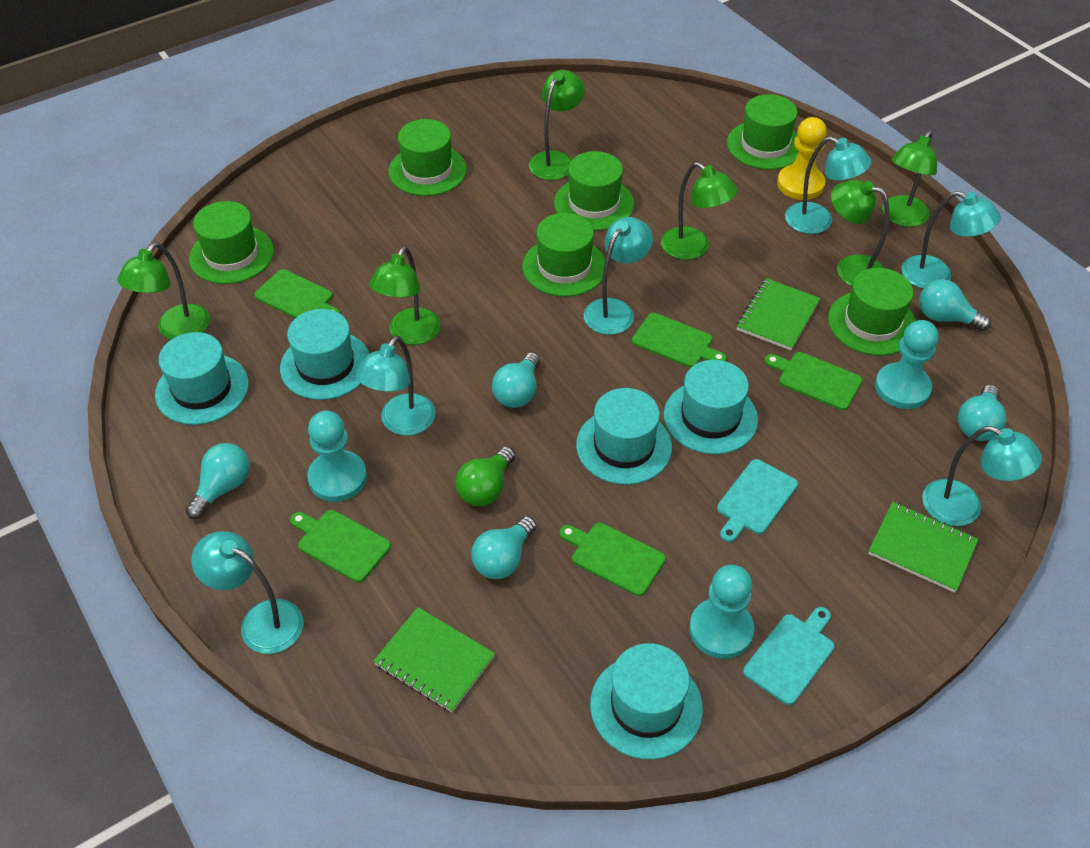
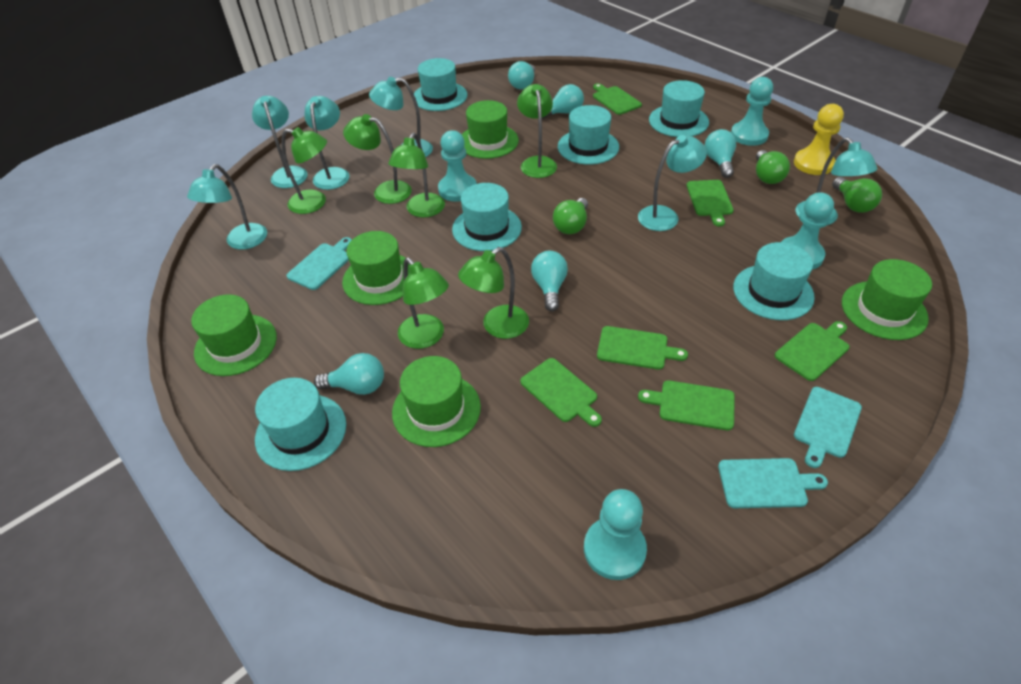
green cutting board: 5 -> 6
green hat: 6 -> 5
green light bulb: 1 -> 3
green notebook: 3 -> 0
turquoise cutting board: 2 -> 3
turquoise hat: 5 -> 6
turquoise pawn: 3 -> 4

